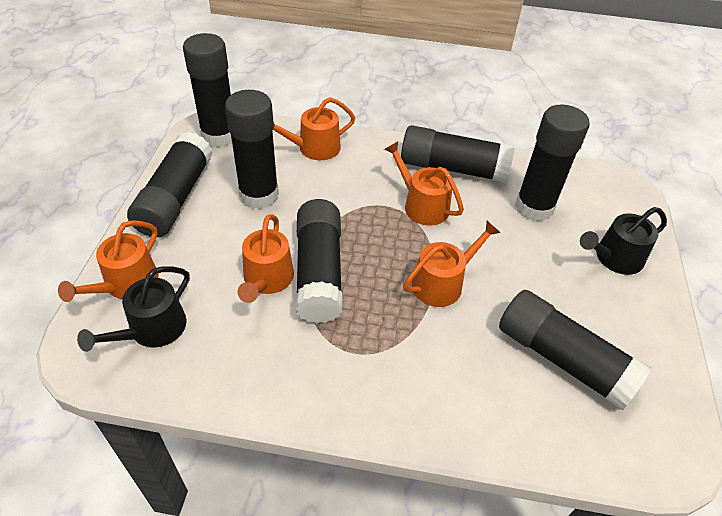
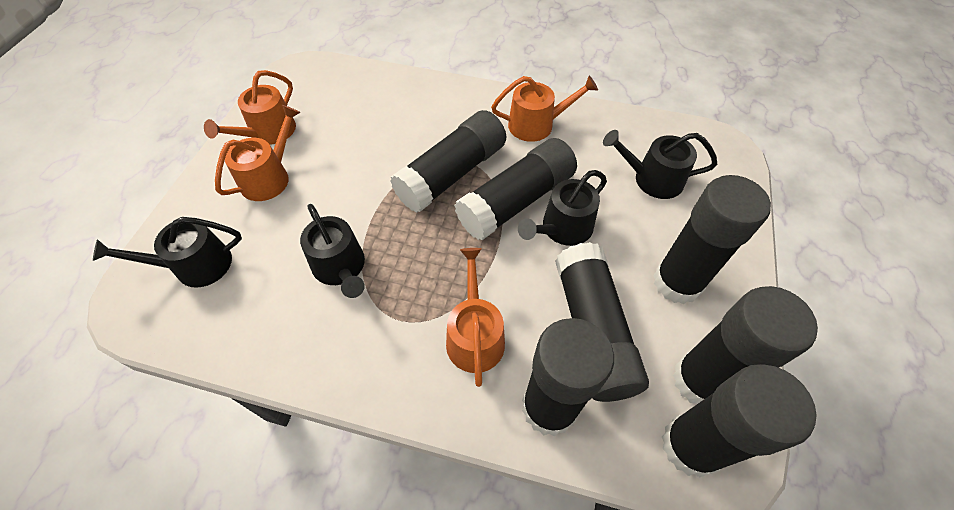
black watering can: 2 -> 4
orange watering can: 5 -> 4

